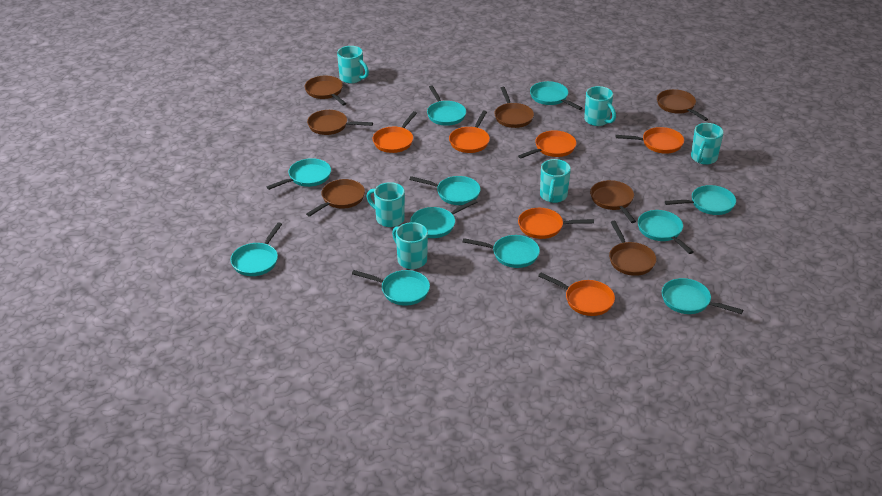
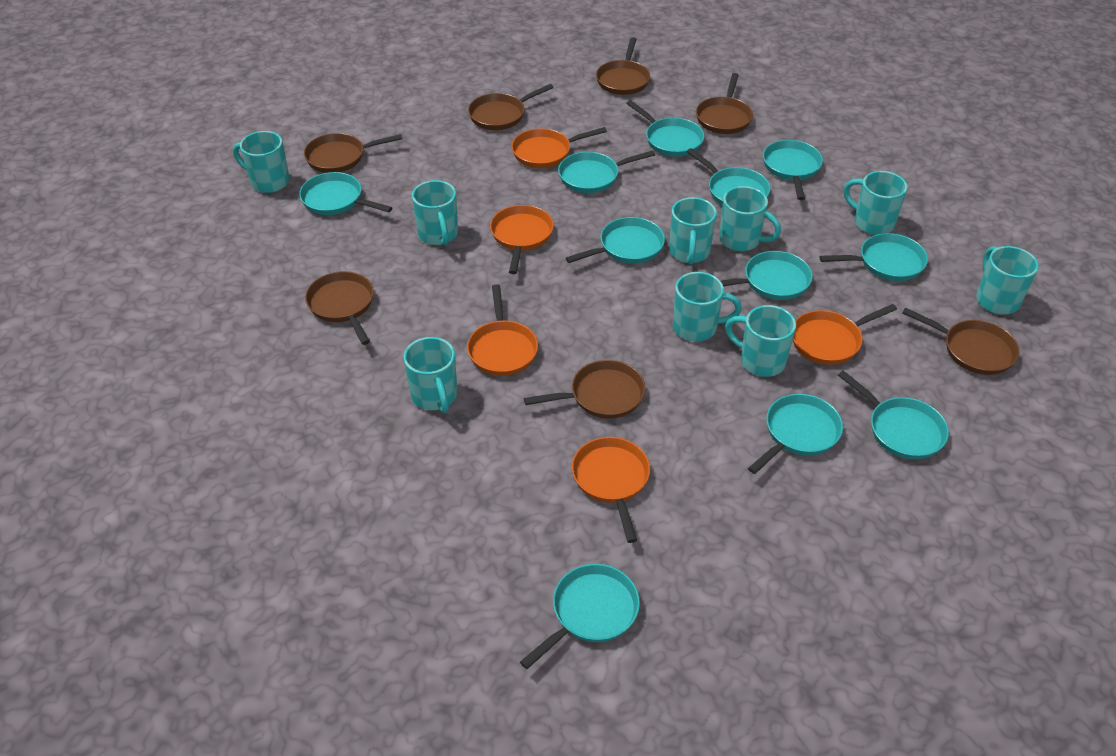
orange pan: 6 -> 5
turquoise mug: 6 -> 9

